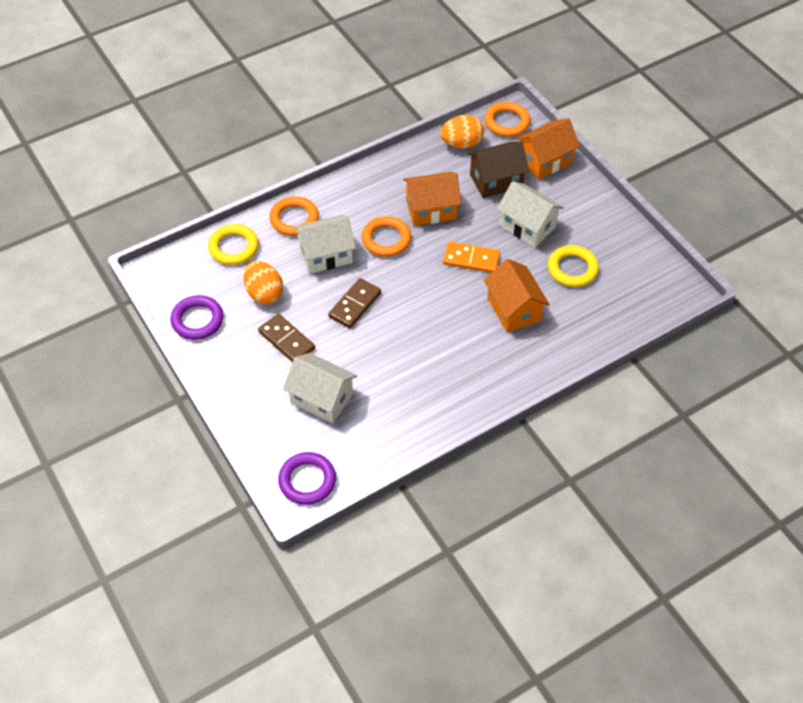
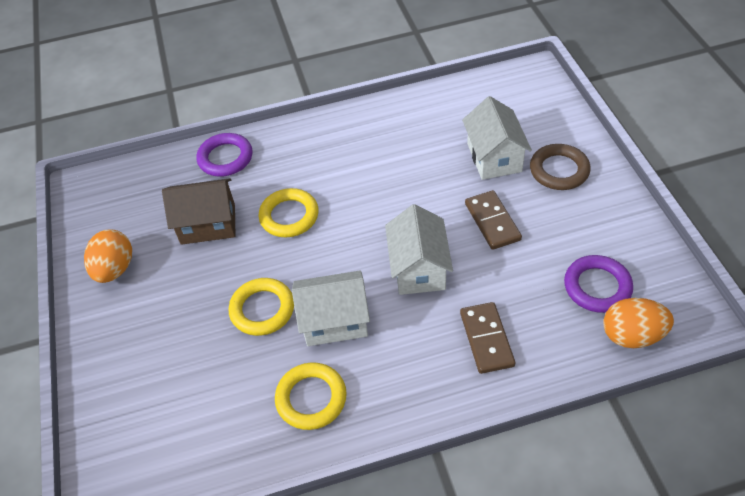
brown ring: 0 -> 1
orange domino: 1 -> 0
orange house: 3 -> 0
orange ring: 3 -> 0
yellow ring: 2 -> 3

